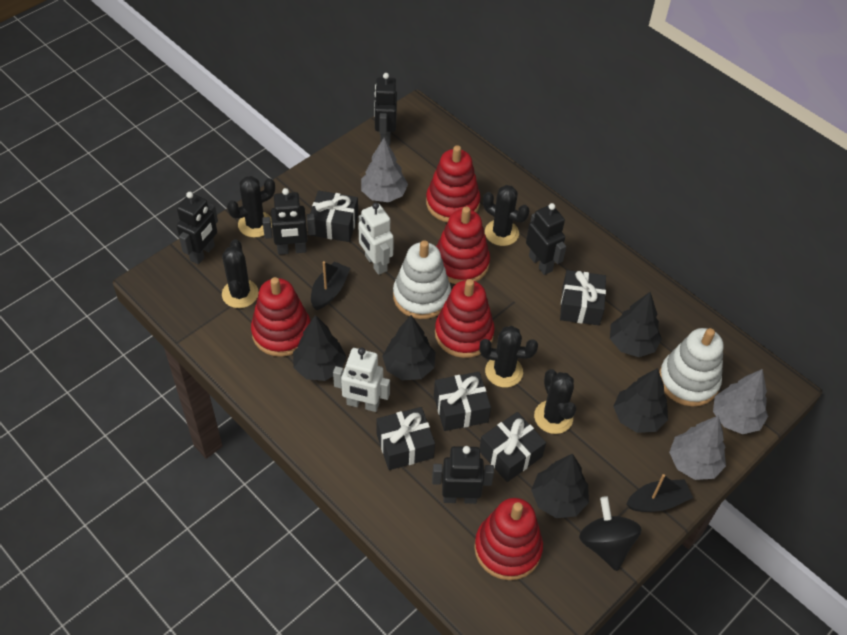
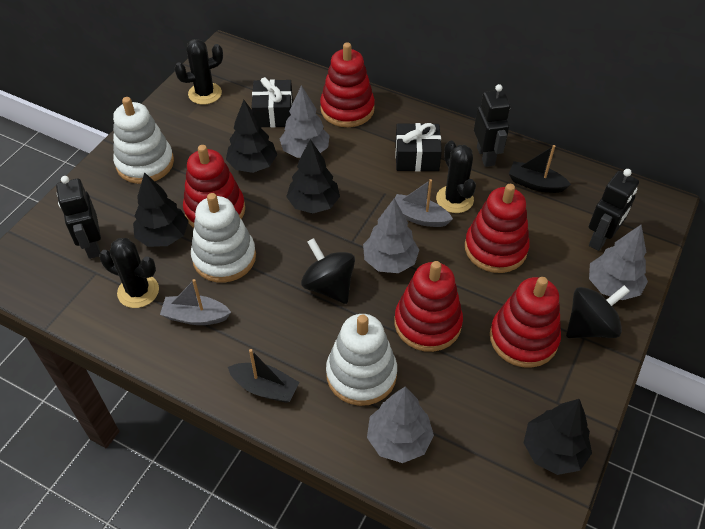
black cactus: 5 -> 3
black gift: 5 -> 2
black robot: 5 -> 3
black spinning top: 1 -> 2
black tree: 5 -> 4
grey boat: 0 -> 2
grey tree: 3 -> 4
white robot: 2 -> 0
white stacking toy: 2 -> 3

